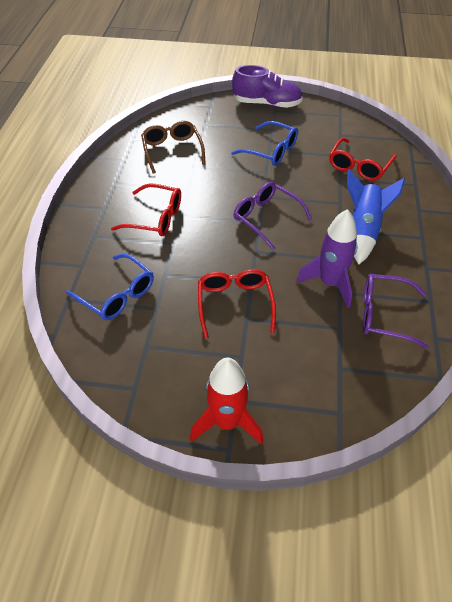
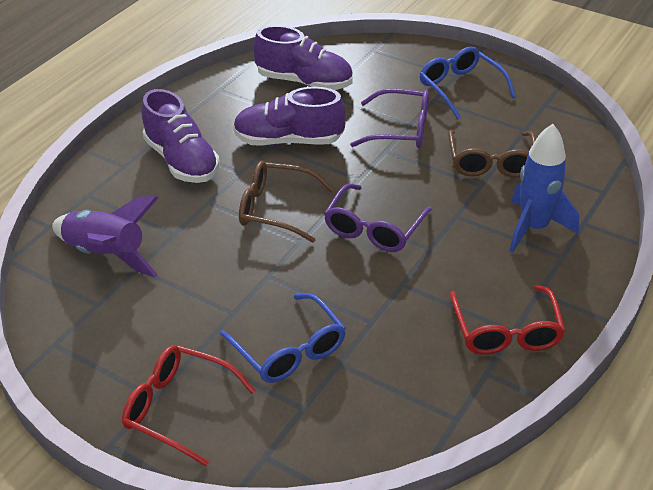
brown glasses: 1 -> 2
purple shoe: 1 -> 3
red glasses: 3 -> 2
red rocket: 1 -> 0

